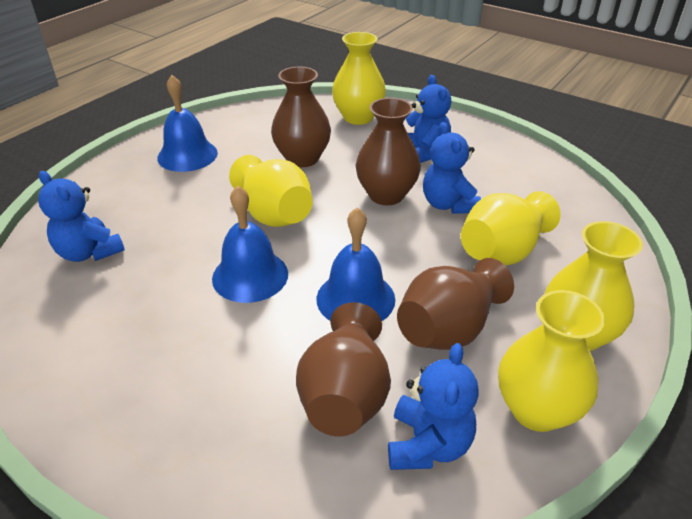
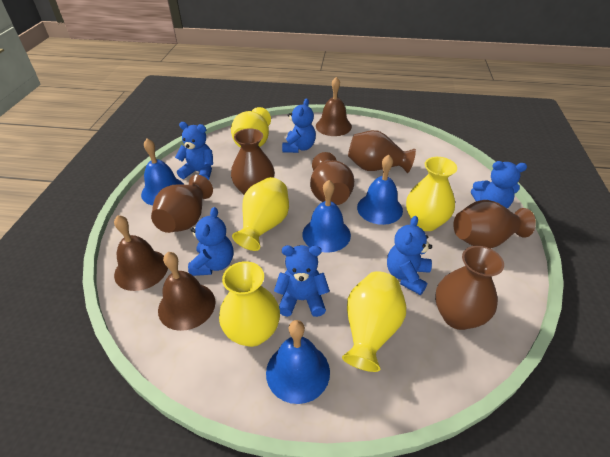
blue bell: 3 -> 4
blue teddy bear: 4 -> 6
brown bell: 0 -> 3
brown vase: 4 -> 6

